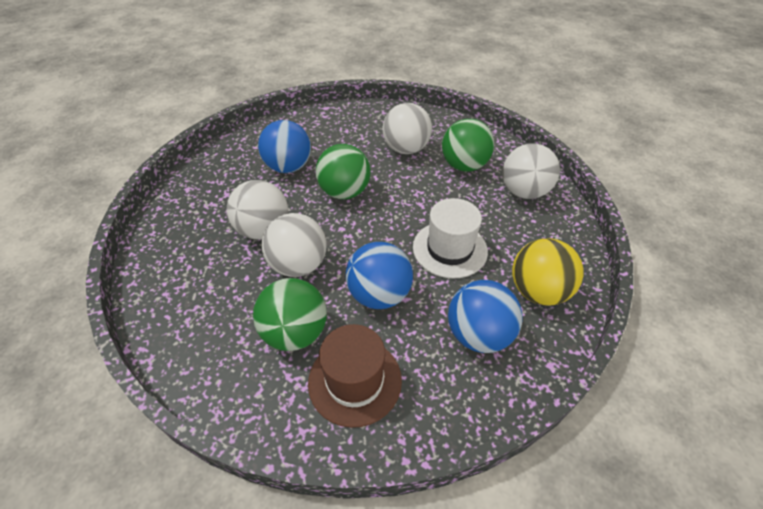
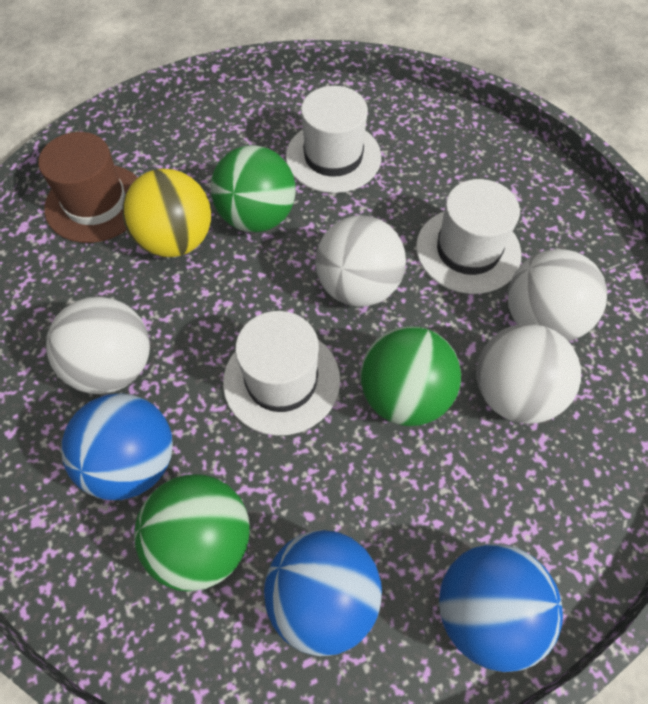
white hat: 1 -> 3

